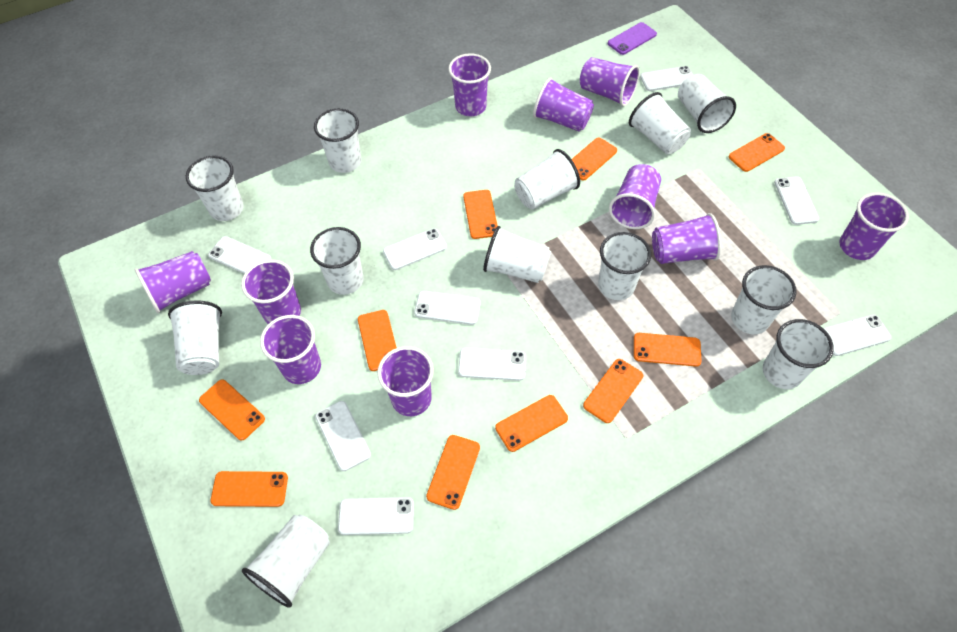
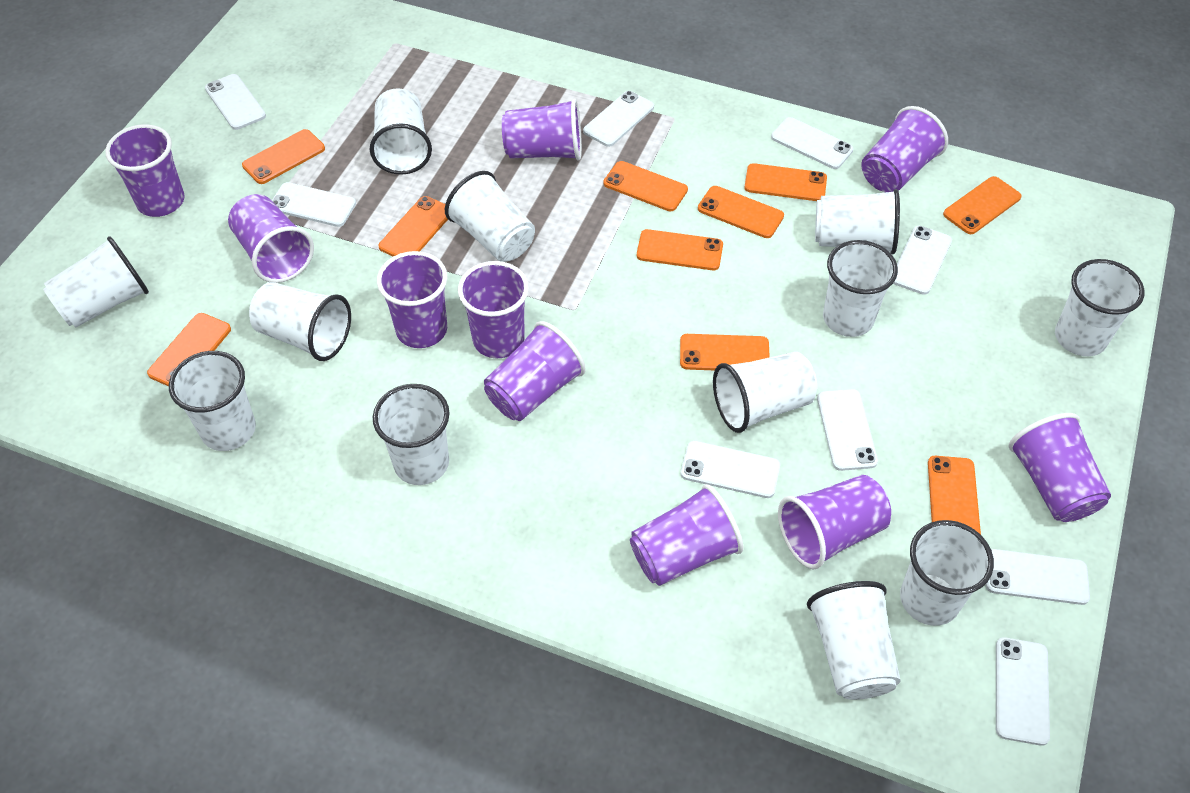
purple phone: 1 -> 0

